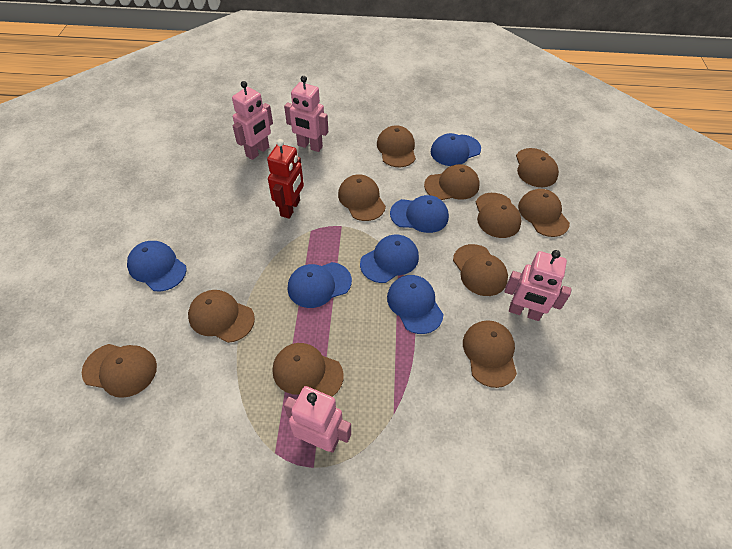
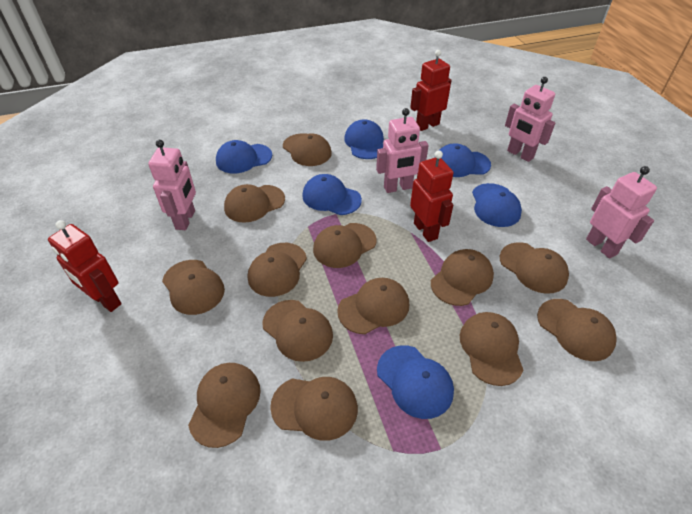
brown cap: 11 -> 13
red robot: 1 -> 3

